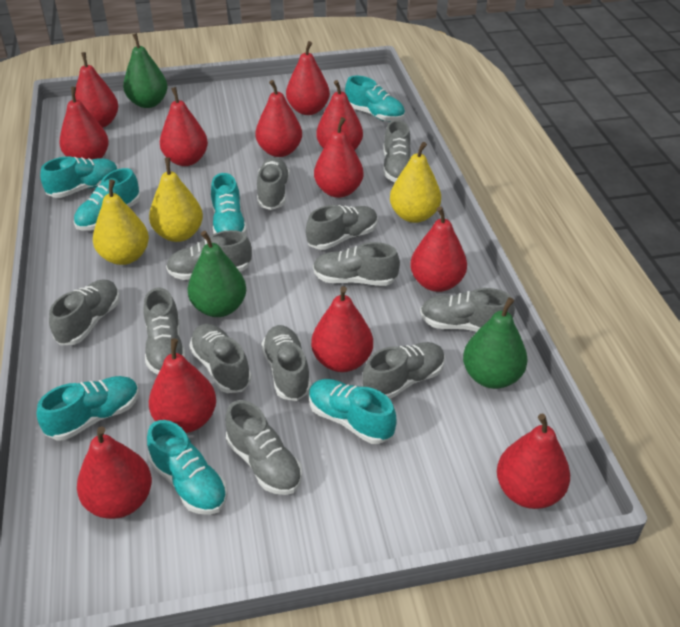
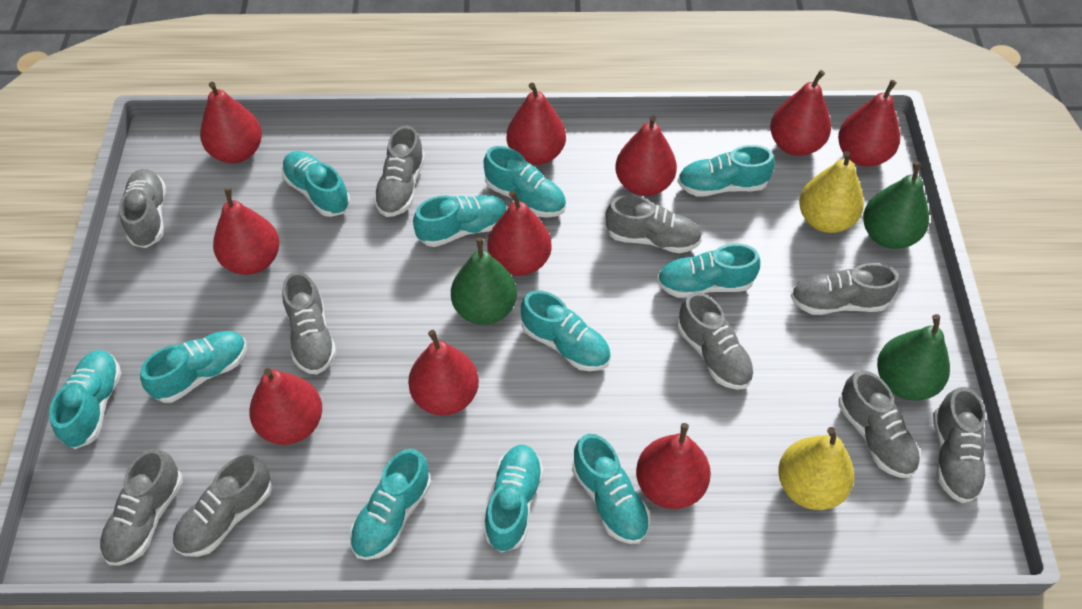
grey shoe: 12 -> 10
red pear: 12 -> 10
turquoise shoe: 7 -> 11
yellow pear: 3 -> 2

